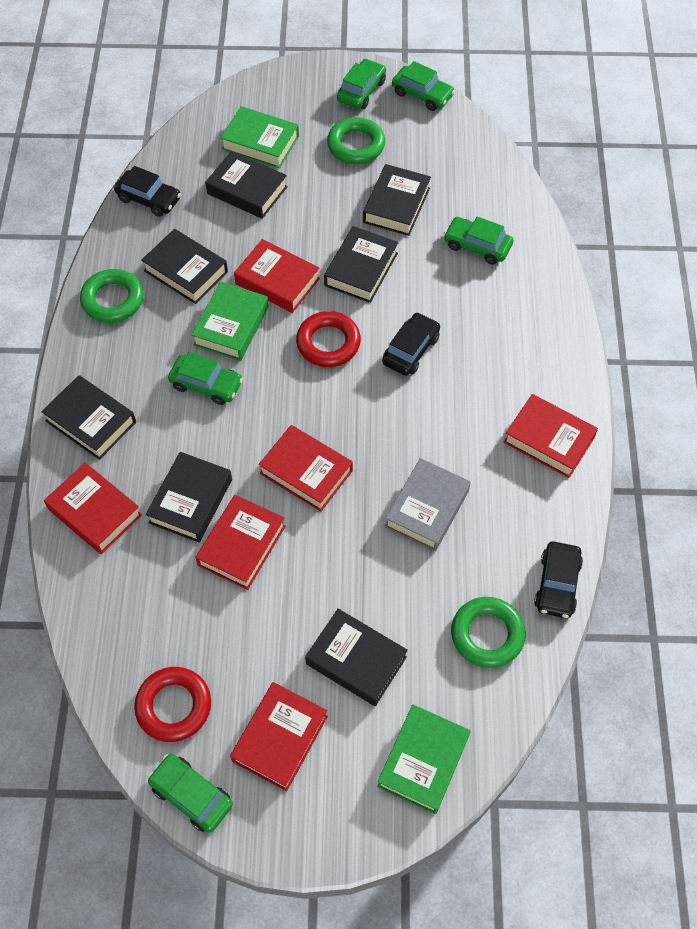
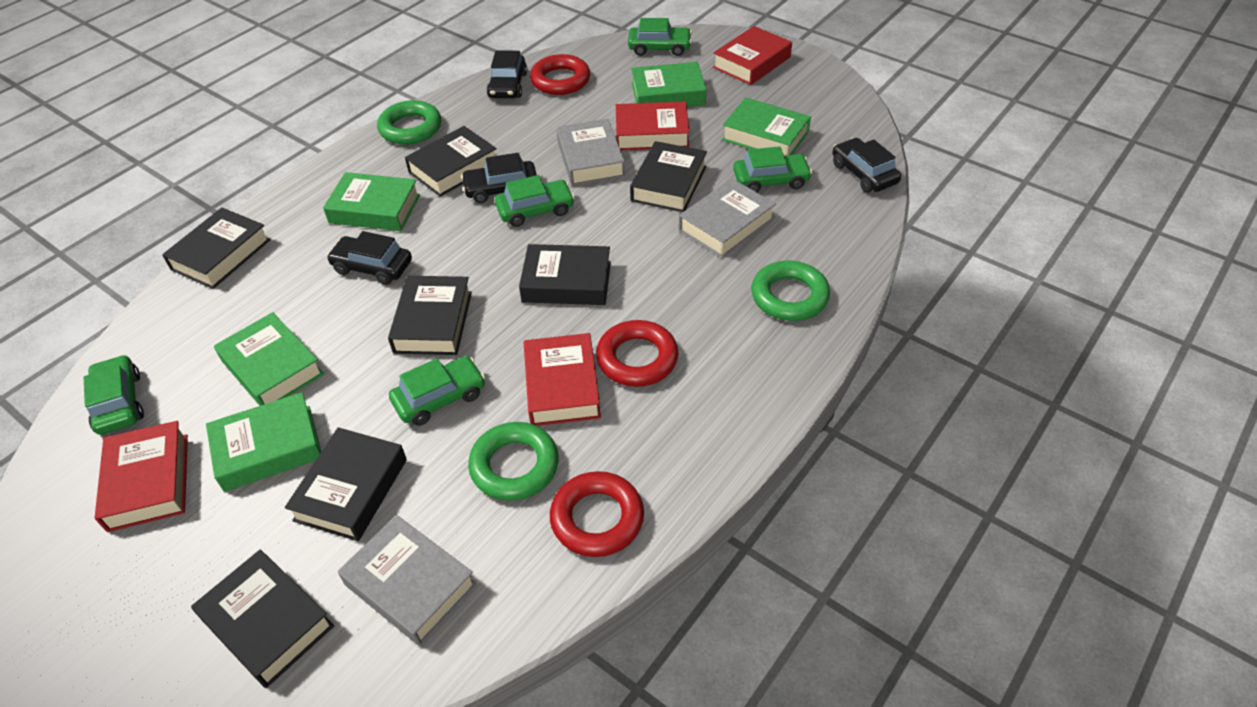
black car: 3 -> 4
green book: 3 -> 5
grey book: 1 -> 3
red book: 6 -> 4
red ring: 2 -> 3

